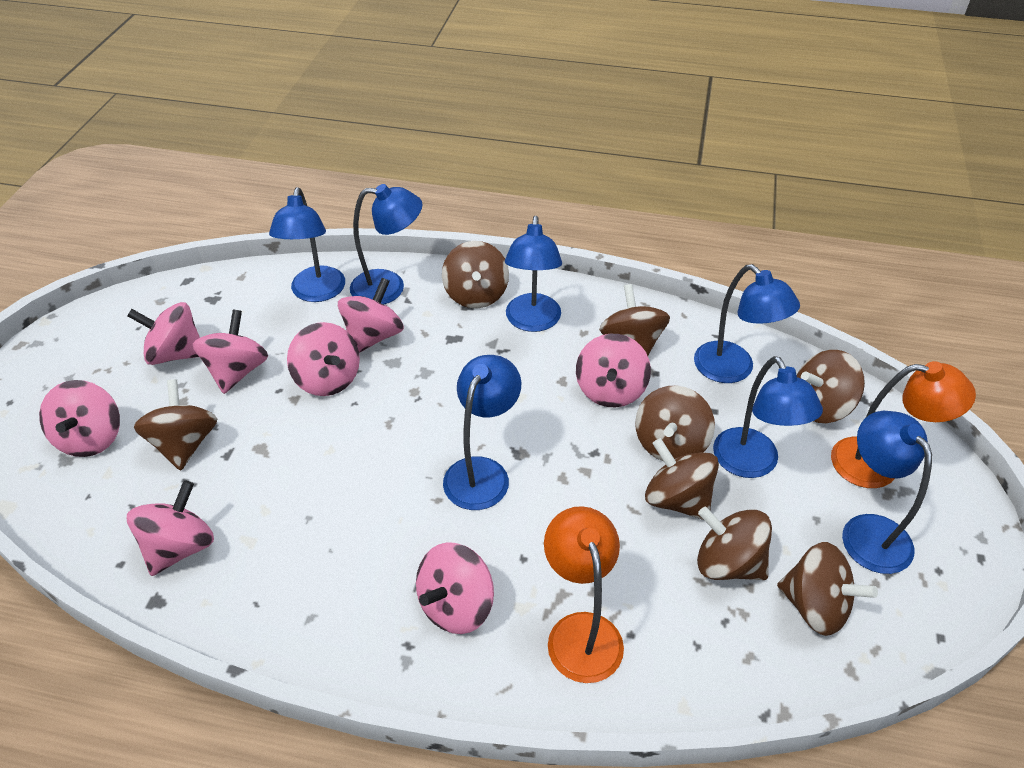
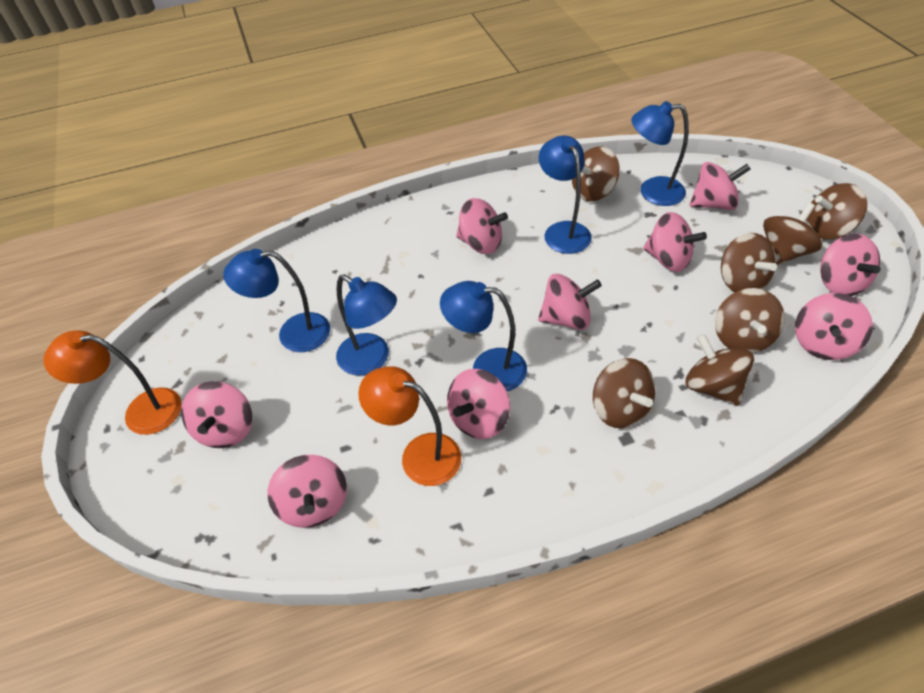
blue lamp: 7 -> 5
brown spinning top: 8 -> 7
pink spinning top: 8 -> 9

